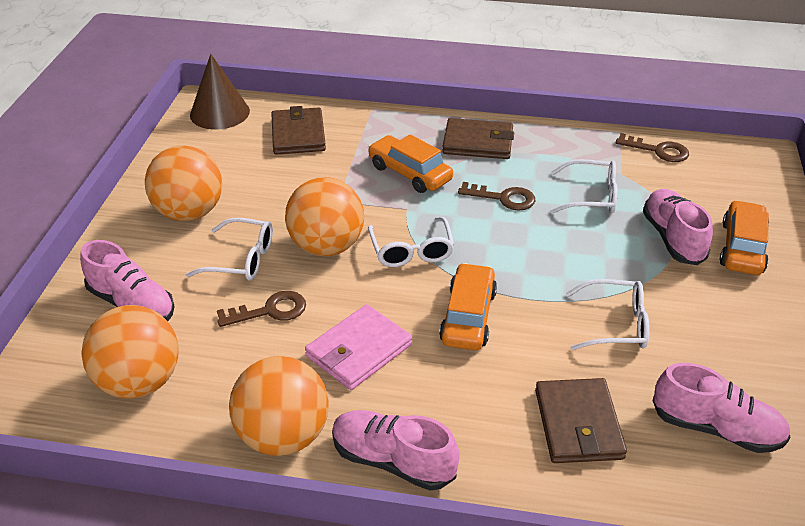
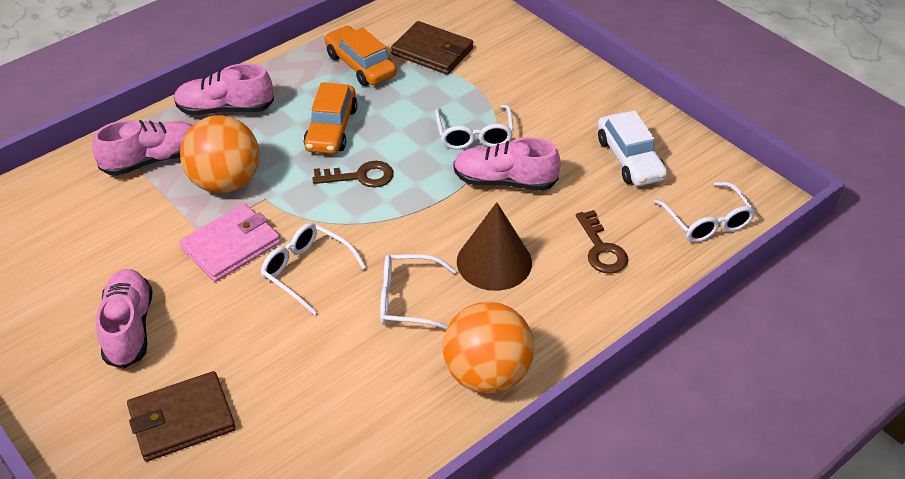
brown key: 3 -> 2
brown wallet: 3 -> 2
orange ball: 4 -> 2
orange car: 3 -> 2
white car: 0 -> 1

